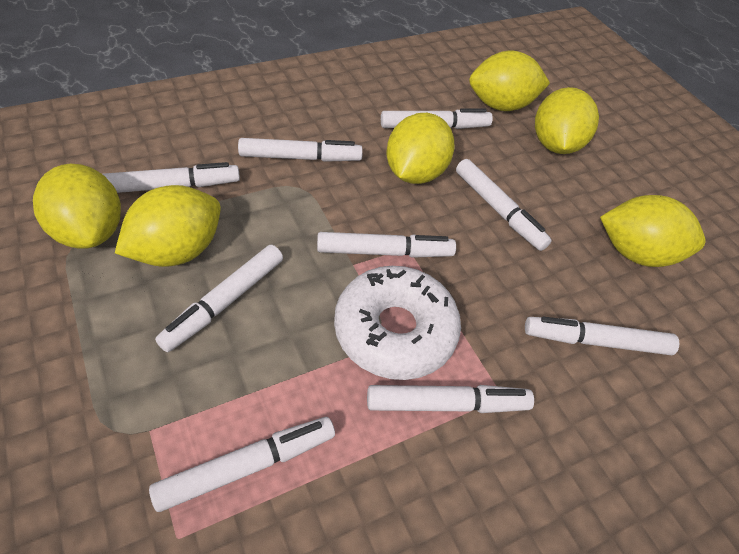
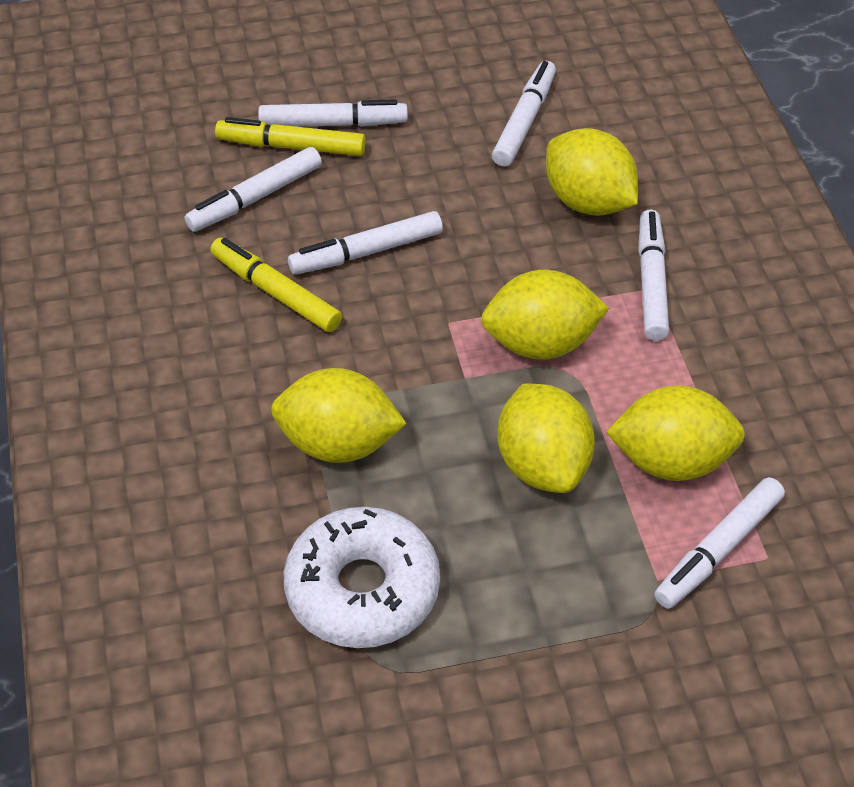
white marker: 9 -> 6
yellow lemon: 6 -> 5
yellow marker: 0 -> 2

